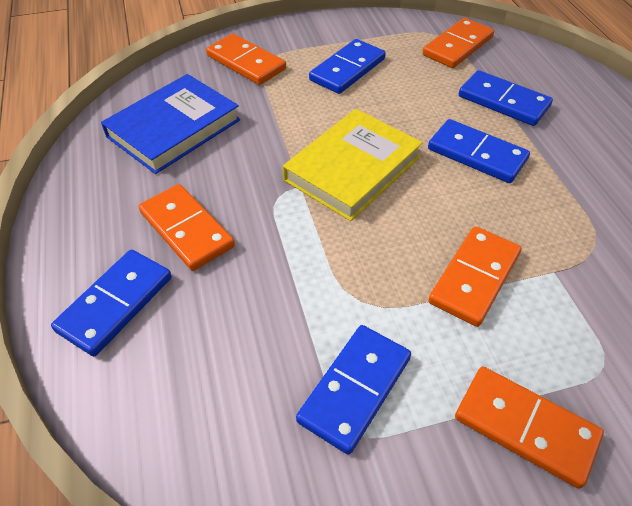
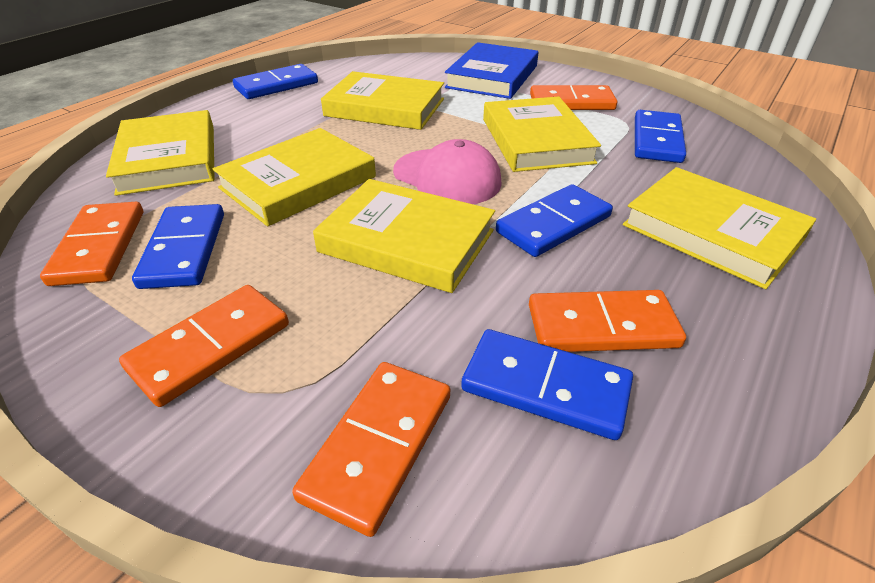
pink cap: 0 -> 1
yellow book: 1 -> 6

